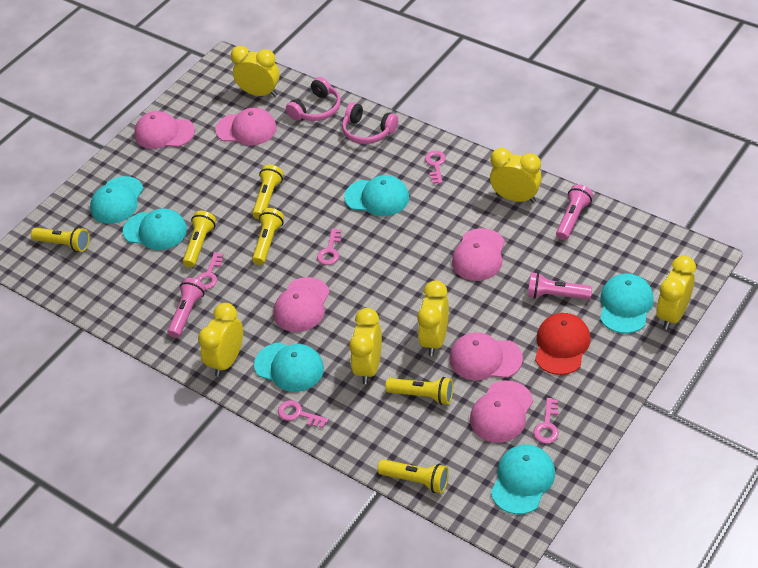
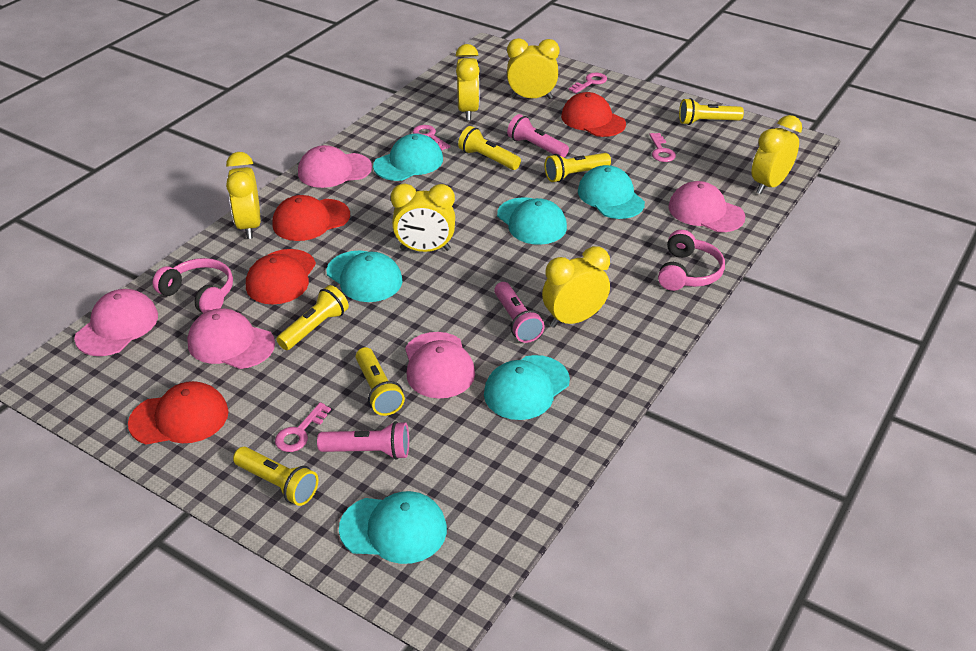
pink cap: 6 -> 5
pink key: 5 -> 4
red cap: 1 -> 4

